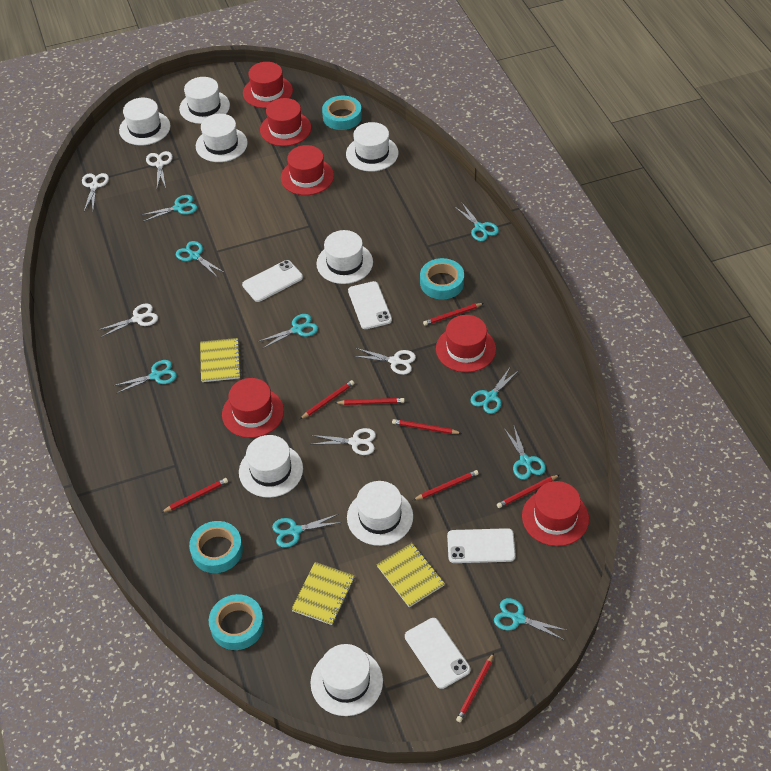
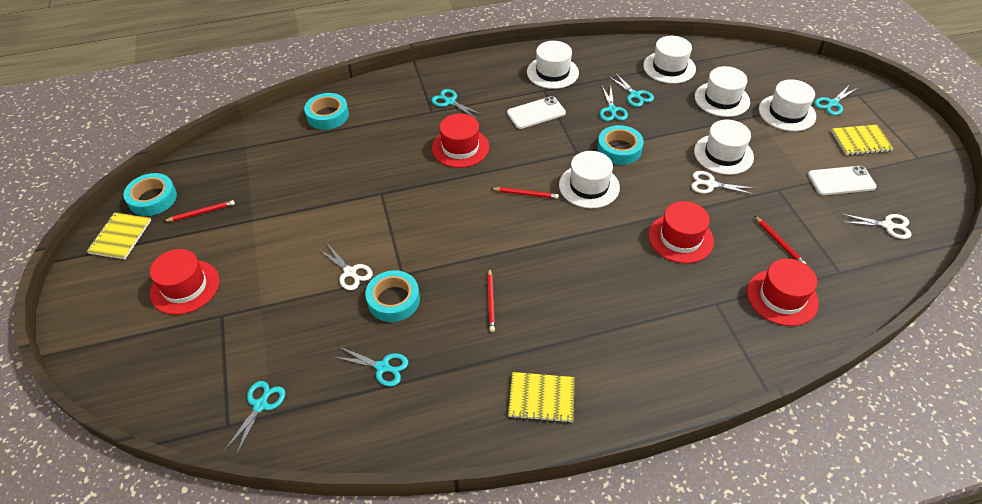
red hat: 6 -> 4
red pencil: 8 -> 4
turquoise scissors: 9 -> 6
white hat: 8 -> 6
white phone: 4 -> 2
white scissors: 5 -> 3

